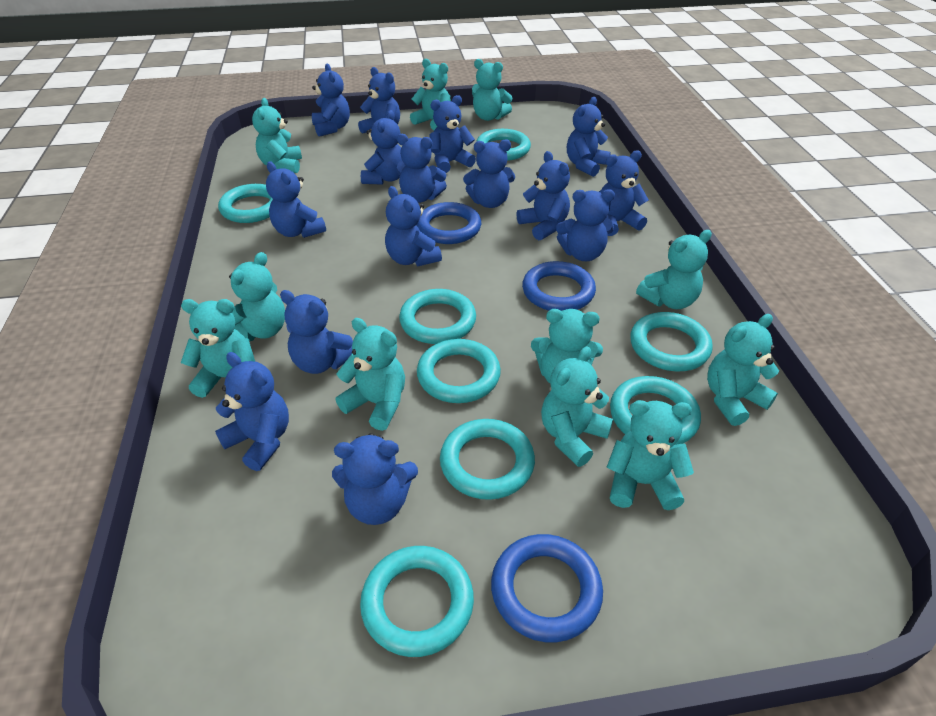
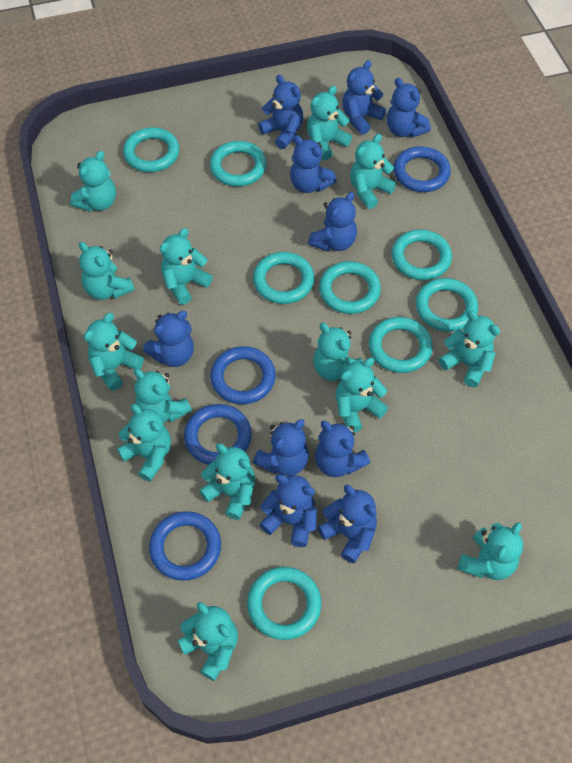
blue ring: 3 -> 4
blue teddy bear: 15 -> 10
turquoise teddy bear: 11 -> 14

